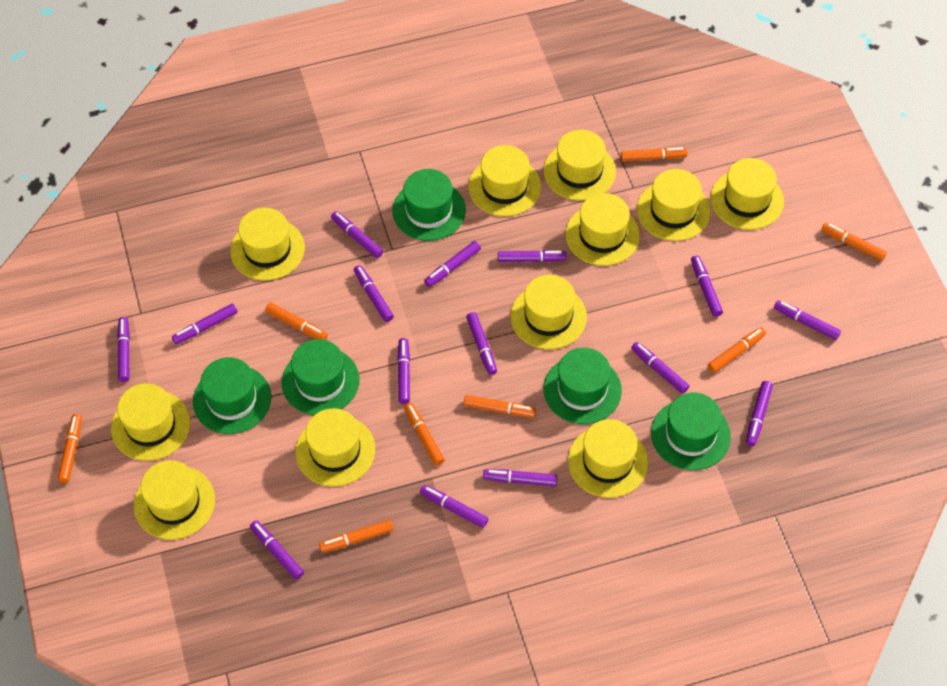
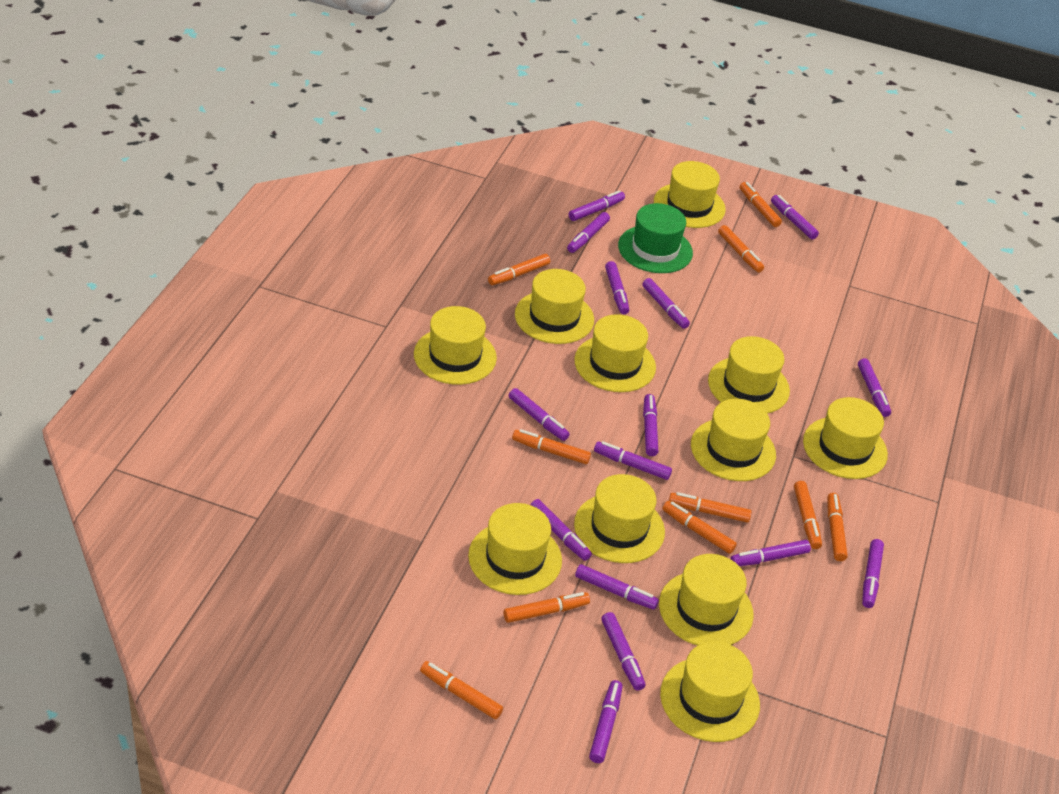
green hat: 5 -> 1
orange marker: 8 -> 10

